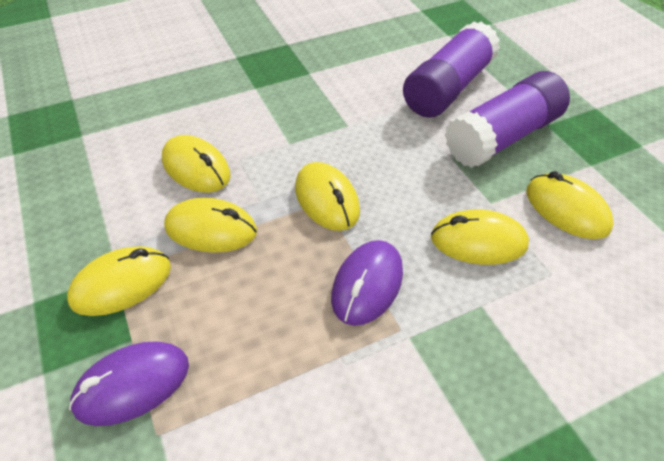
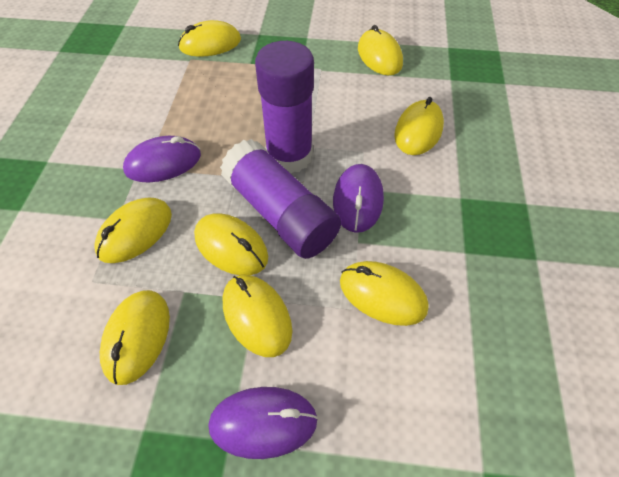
purple mouse: 2 -> 3
yellow mouse: 6 -> 8

